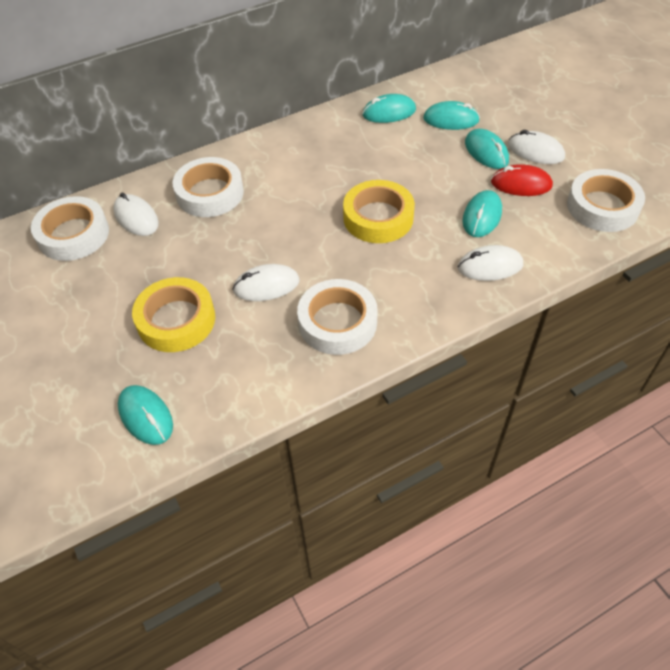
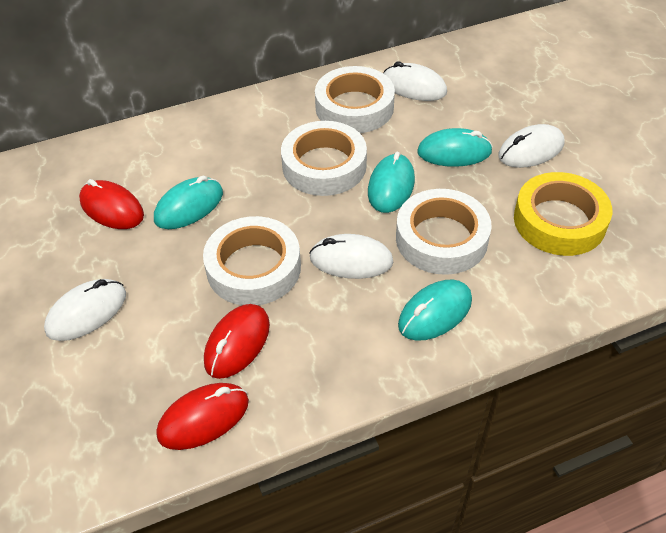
red mouse: 1 -> 3
turquoise mouse: 5 -> 4
yellow tape: 2 -> 1

